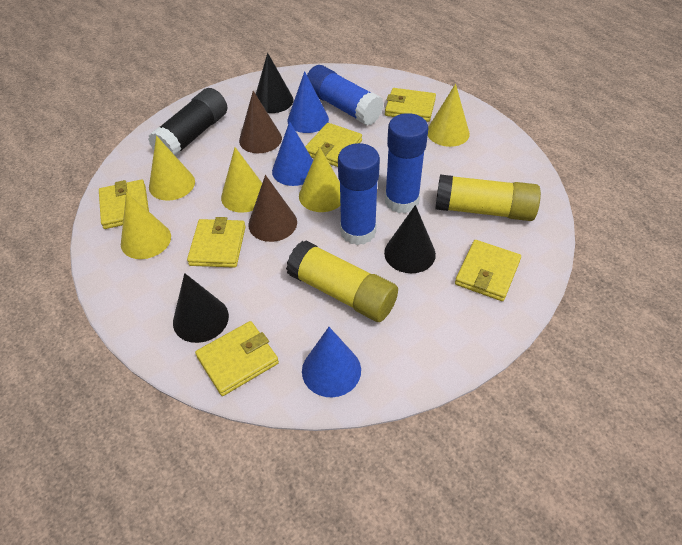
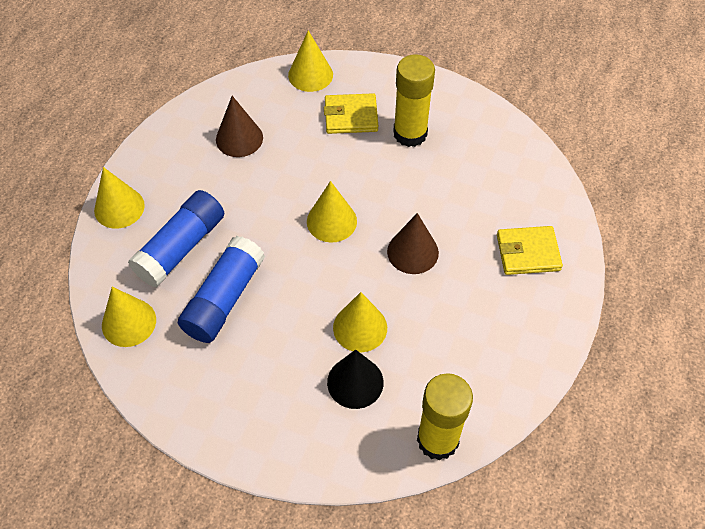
black cone: 3 -> 1
black glue stick: 1 -> 0
blue cone: 3 -> 0
blue glue stick: 3 -> 2
yellow wallet: 6 -> 2

